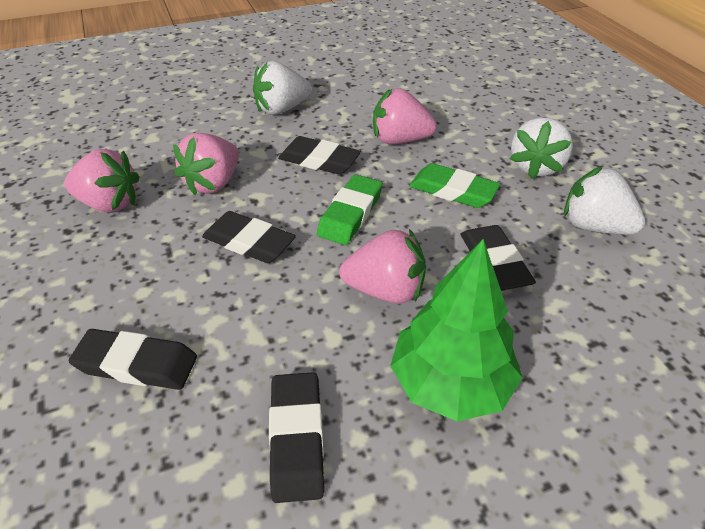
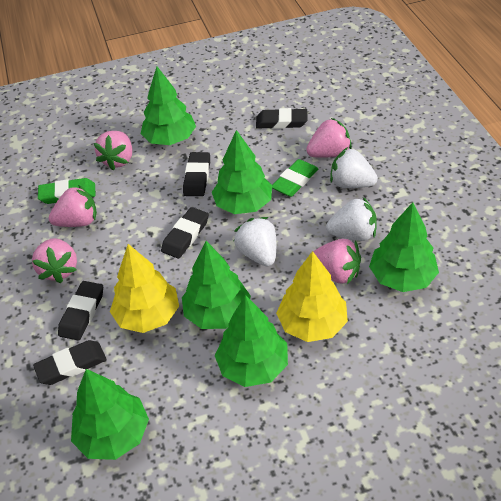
green tree: 1 -> 6
pink strawberry: 4 -> 5
yellow tree: 0 -> 2

